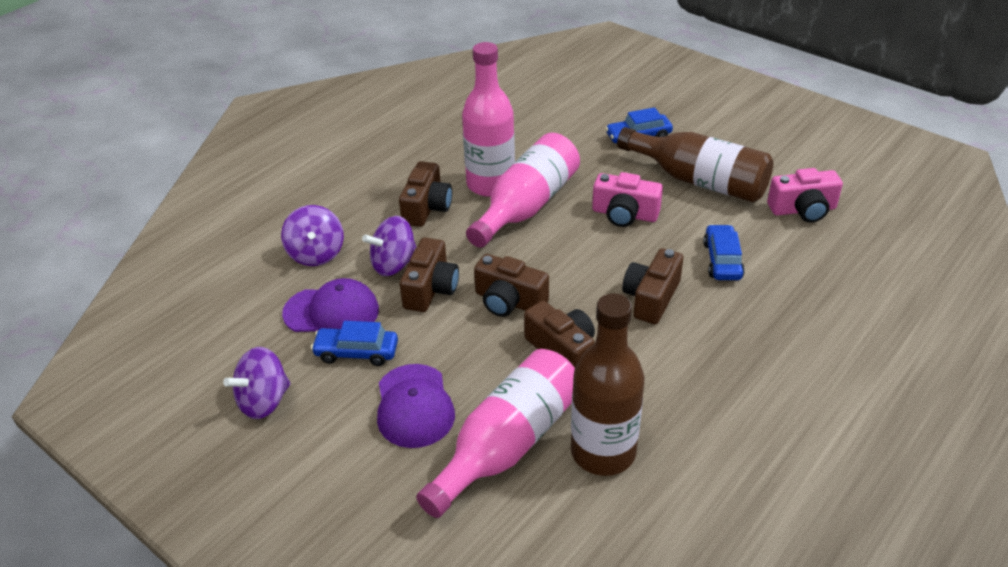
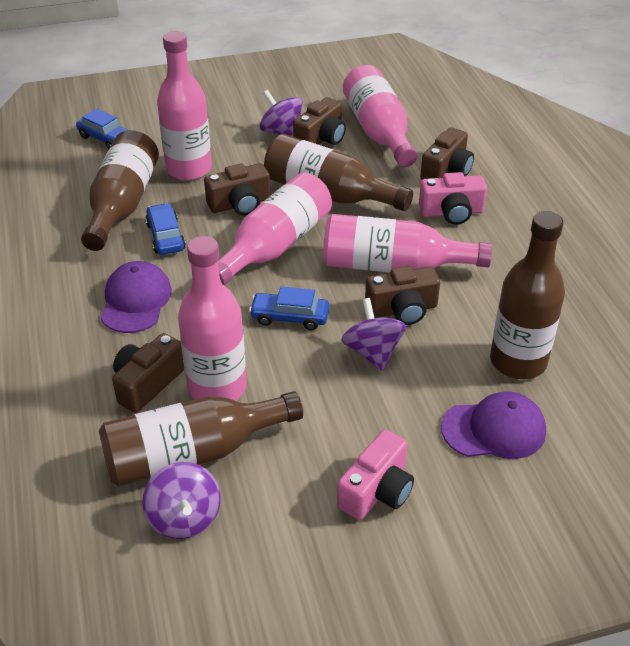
brown bottle: 2 -> 4
pink bottle: 3 -> 5

